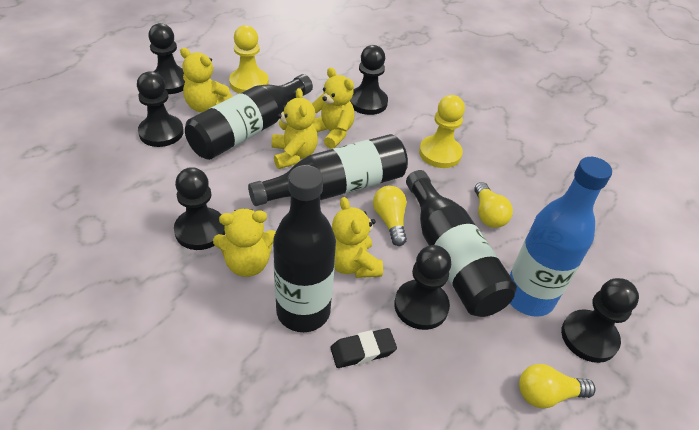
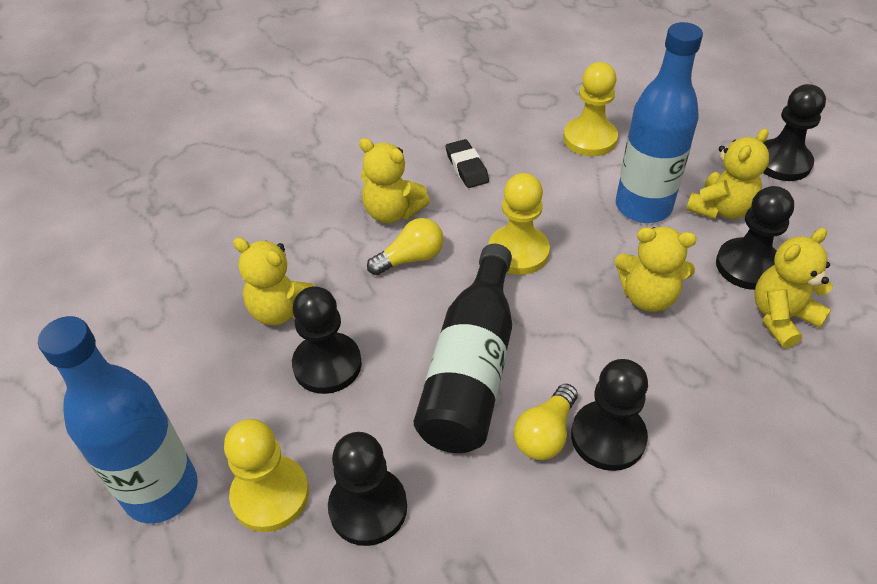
black bottle: 4 -> 1
black pawn: 6 -> 5
blue bottle: 1 -> 2
yellow light bulb: 3 -> 2
yellow pawn: 2 -> 3

